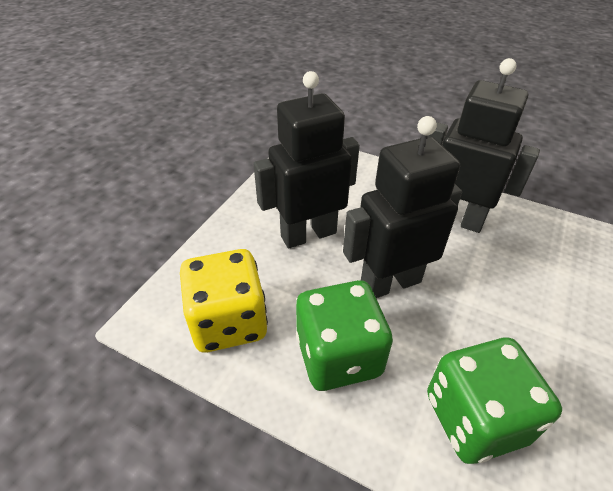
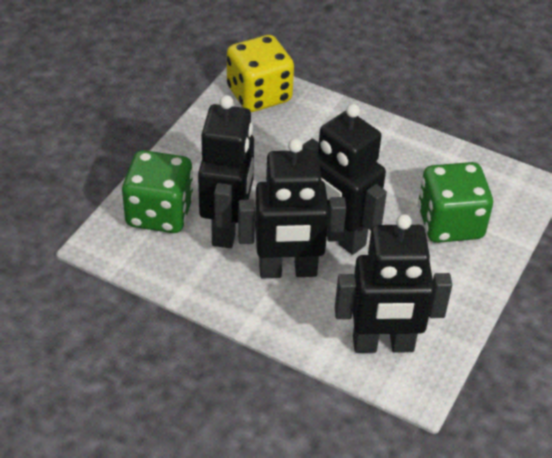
black robot: 3 -> 4

